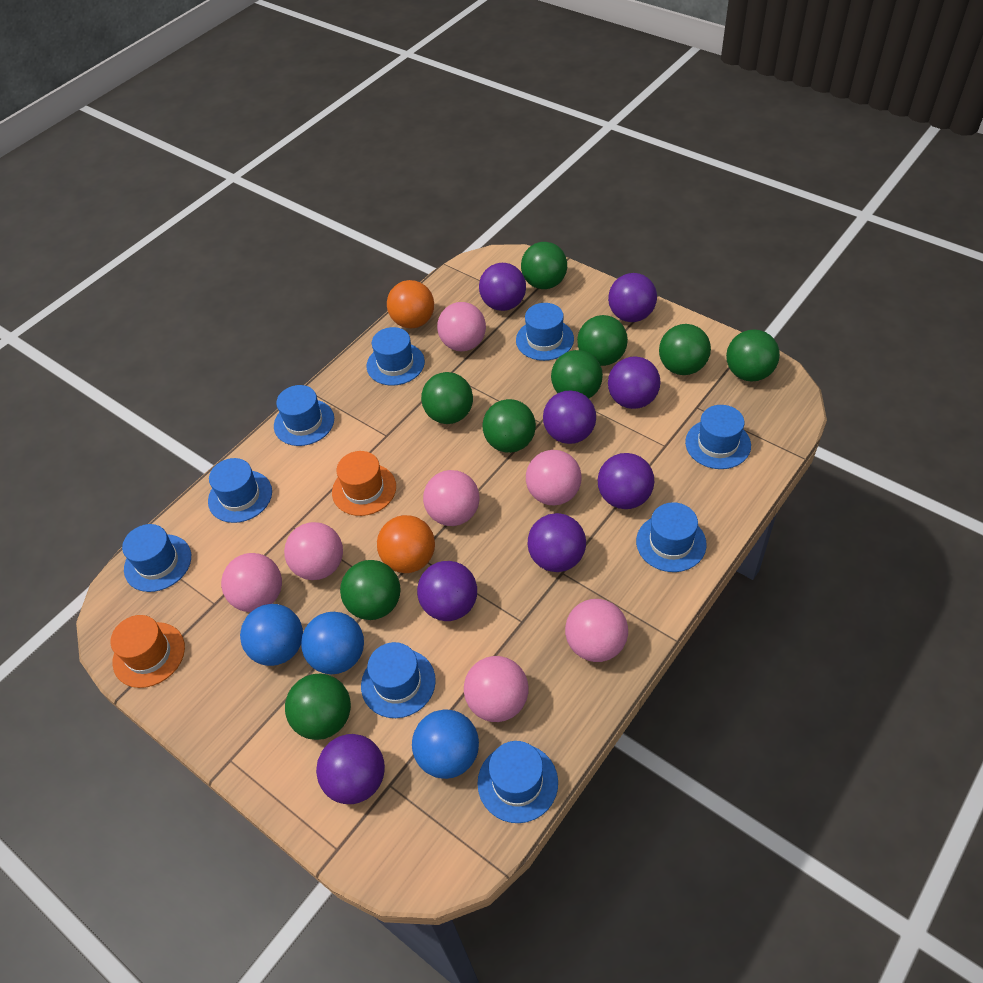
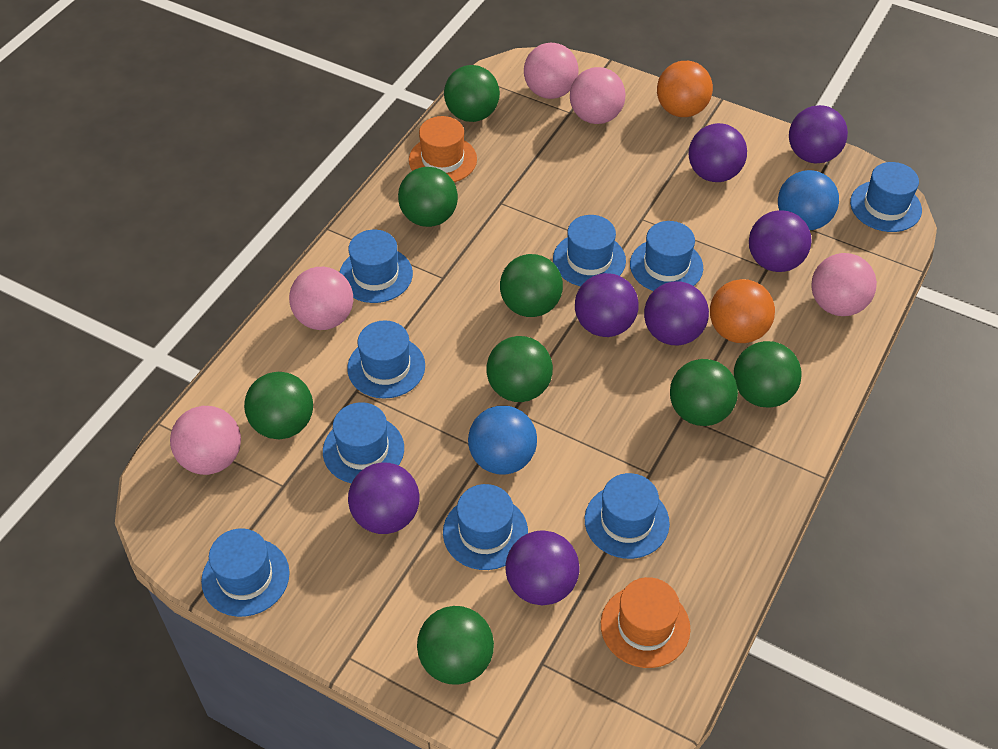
blue ball: 3 -> 2
green ball: 9 -> 8
pink ball: 7 -> 5
purple ball: 8 -> 7

